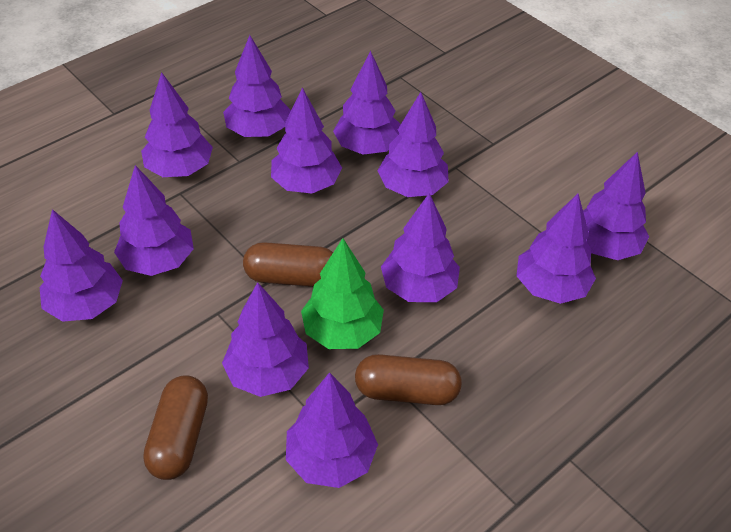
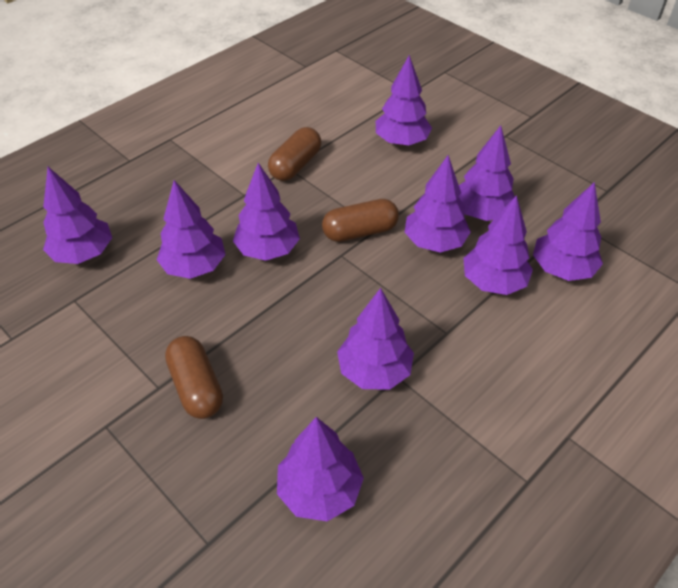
green tree: 1 -> 0
purple tree: 12 -> 10

